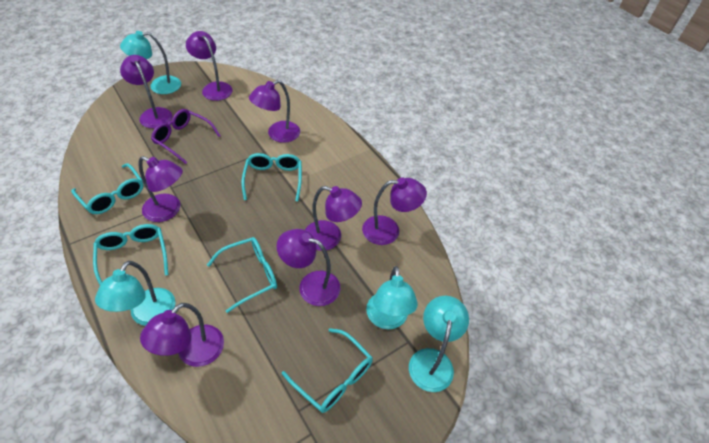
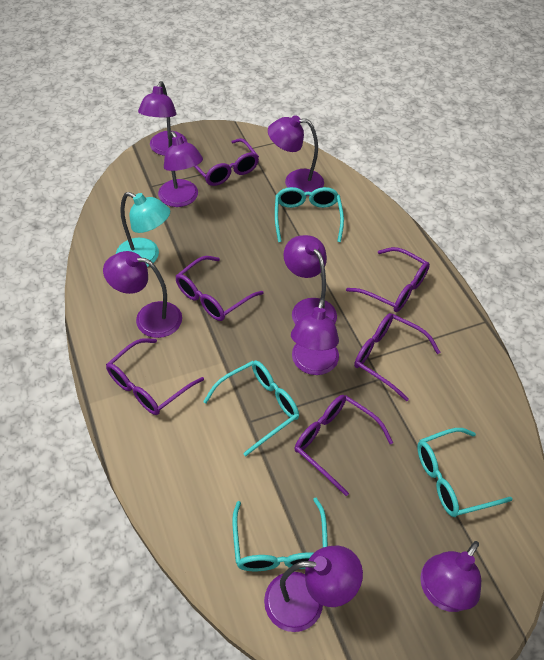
purple glasses: 1 -> 6
turquoise glasses: 5 -> 4
turquoise lamp: 4 -> 1

